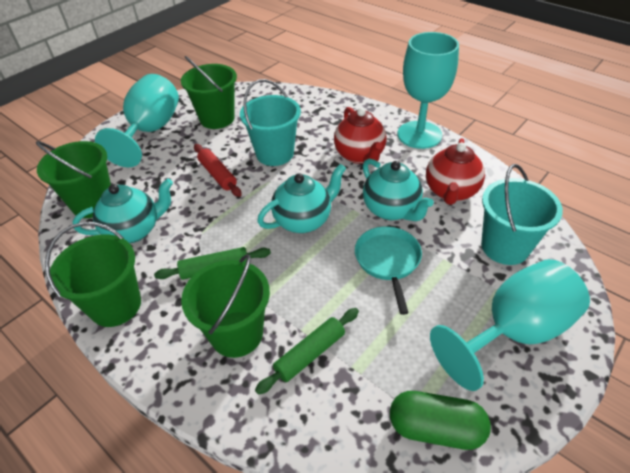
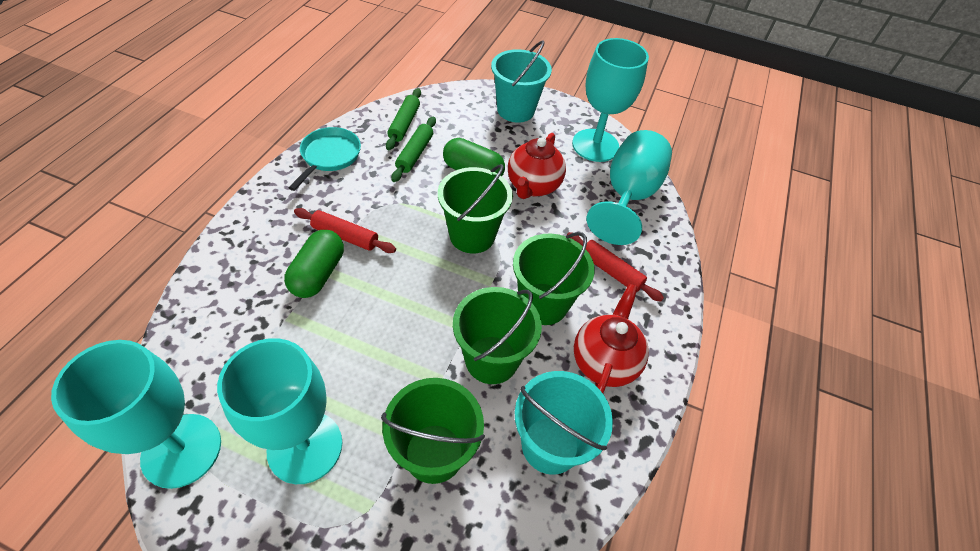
green capsule: 1 -> 2
red rolling pin: 1 -> 2
turquoise goblet: 3 -> 4
turquoise teapot: 3 -> 0

